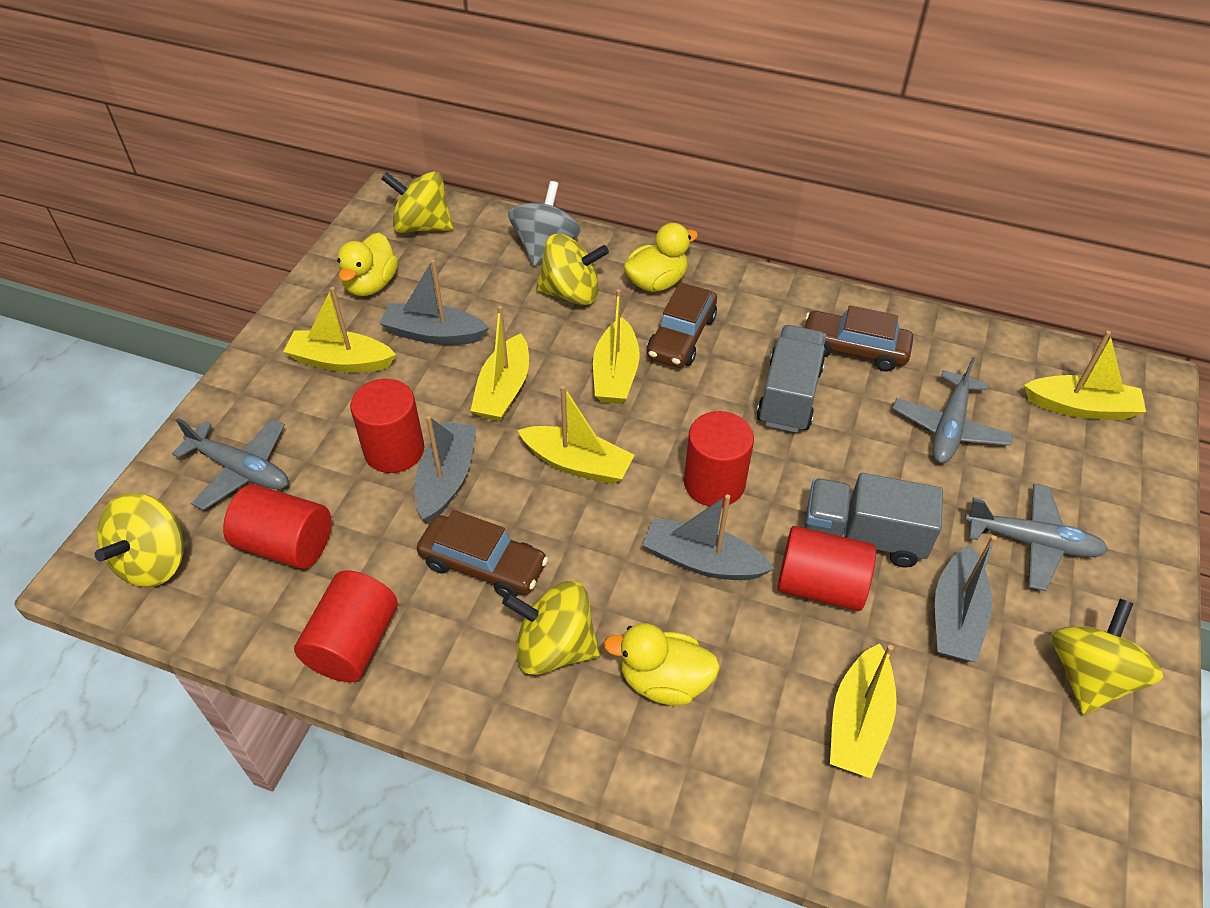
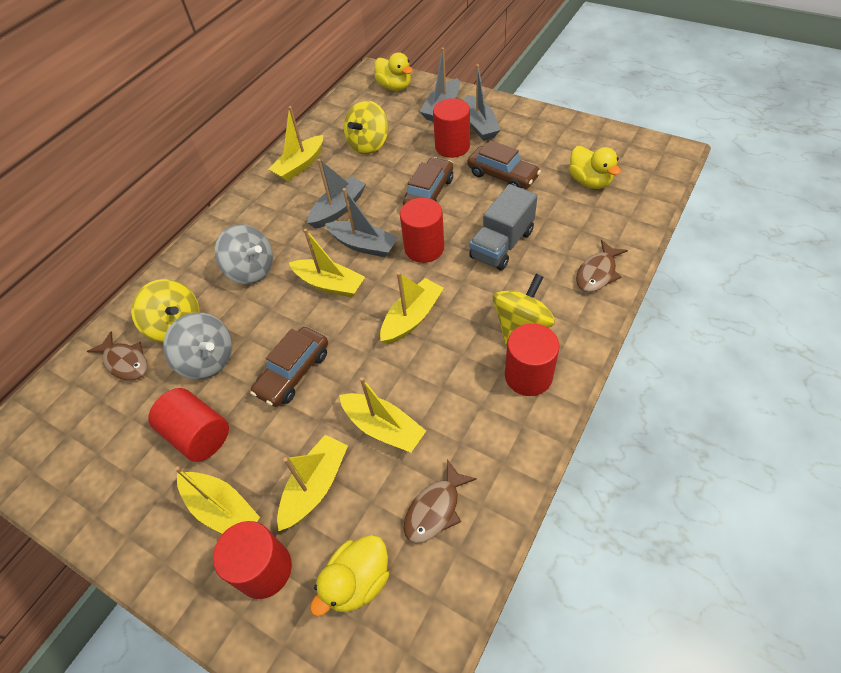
brown fish: 0 -> 3
grey plane: 3 -> 0
grey spinning top: 1 -> 2
grey truck: 2 -> 1
yellow spinning top: 5 -> 3

